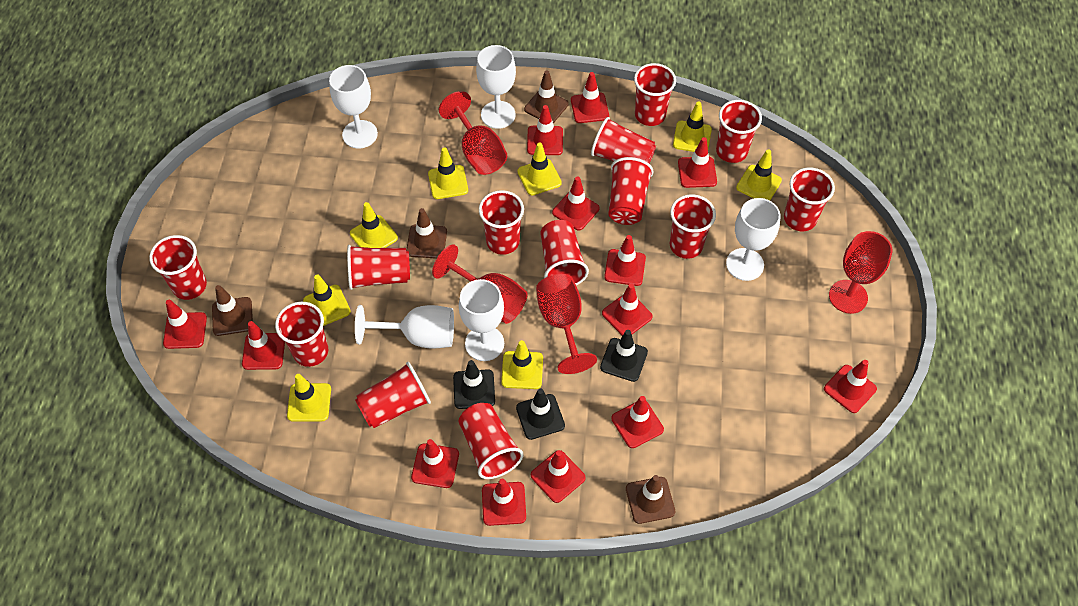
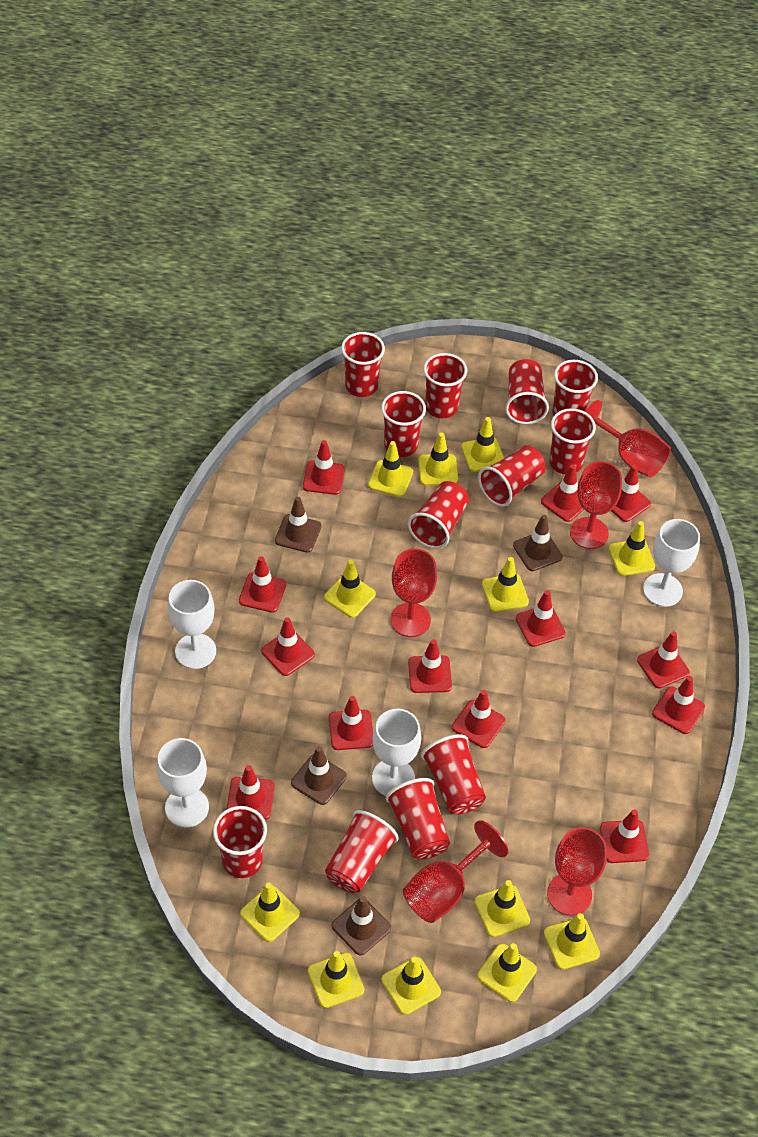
black traffic cone: 3 -> 0
red cup: 13 -> 12
red goblet: 4 -> 5
white goblet: 5 -> 4
yellow traffic cone: 8 -> 12

